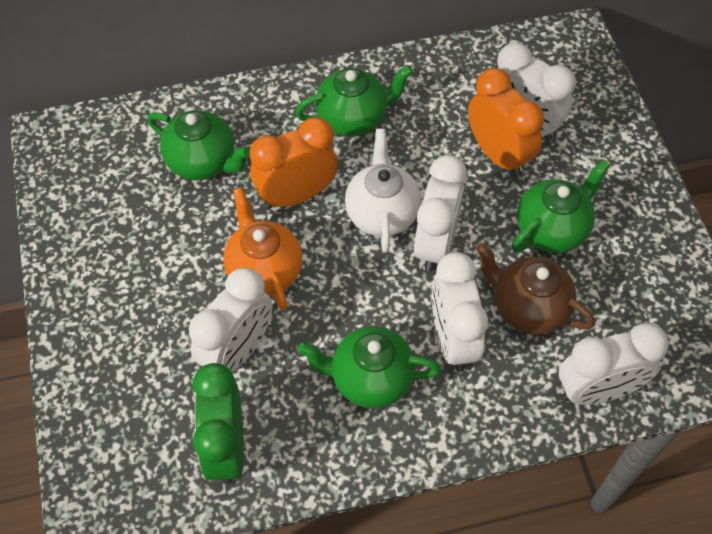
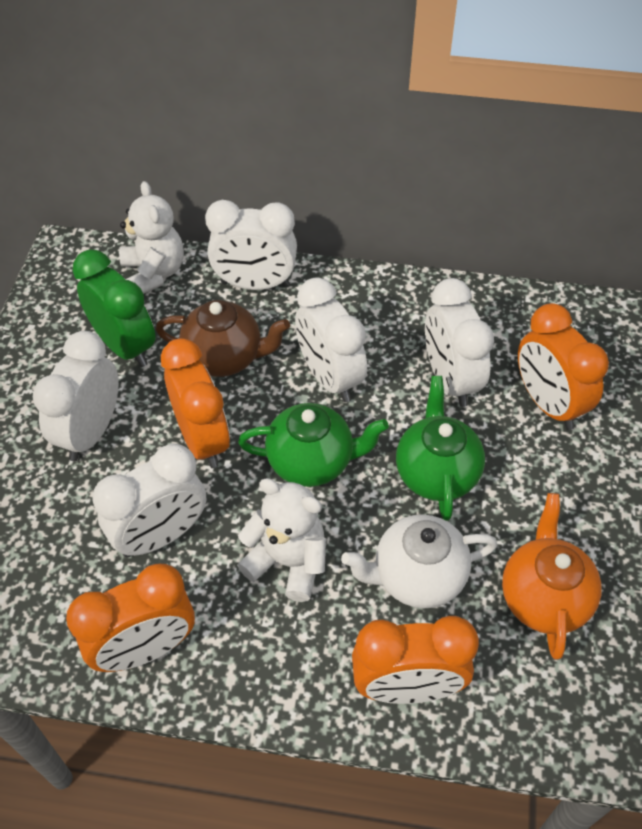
green teapot: 4 -> 2
orange clock: 2 -> 4
white teddy bear: 0 -> 2

